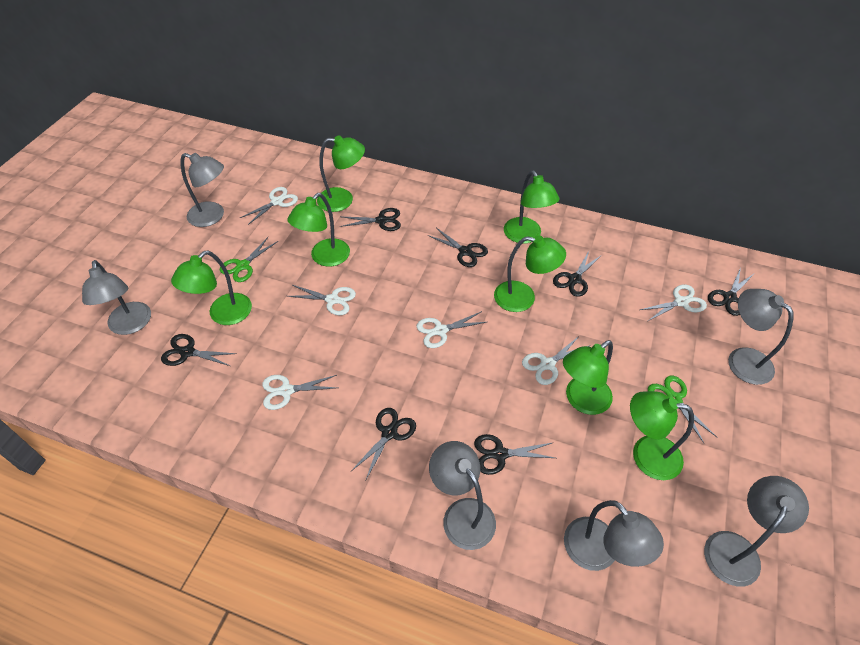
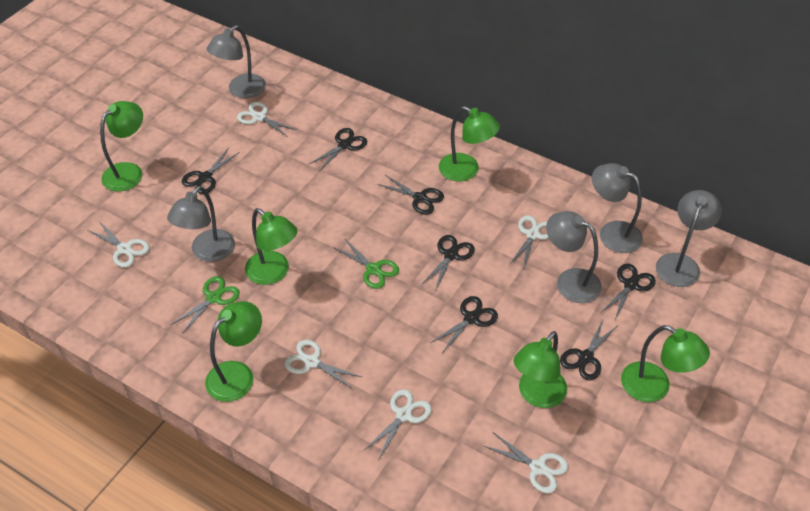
green lamp: 7 -> 6
grey lamp: 6 -> 5

